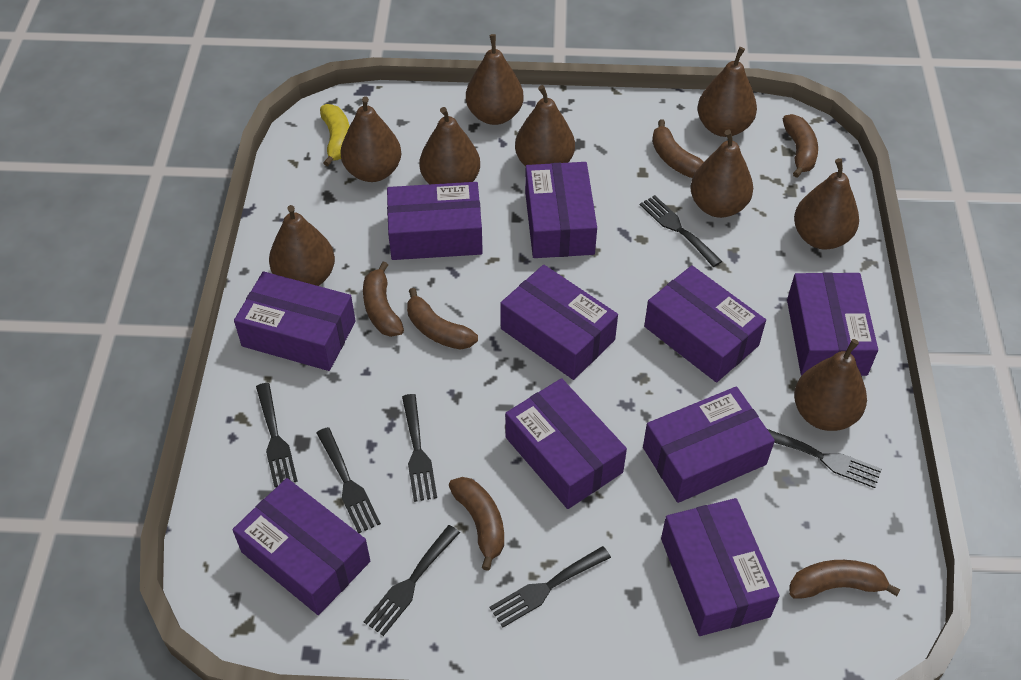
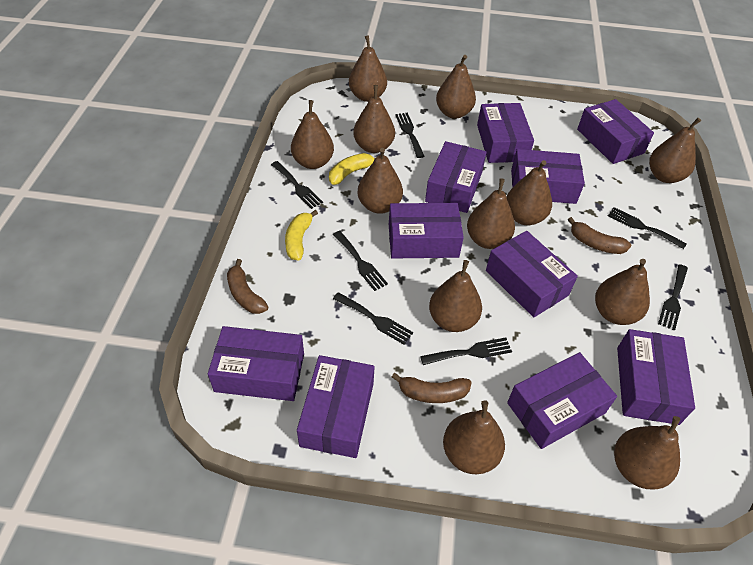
brown banana: 6 -> 3
brown pear: 9 -> 12
yellow banana: 1 -> 2

